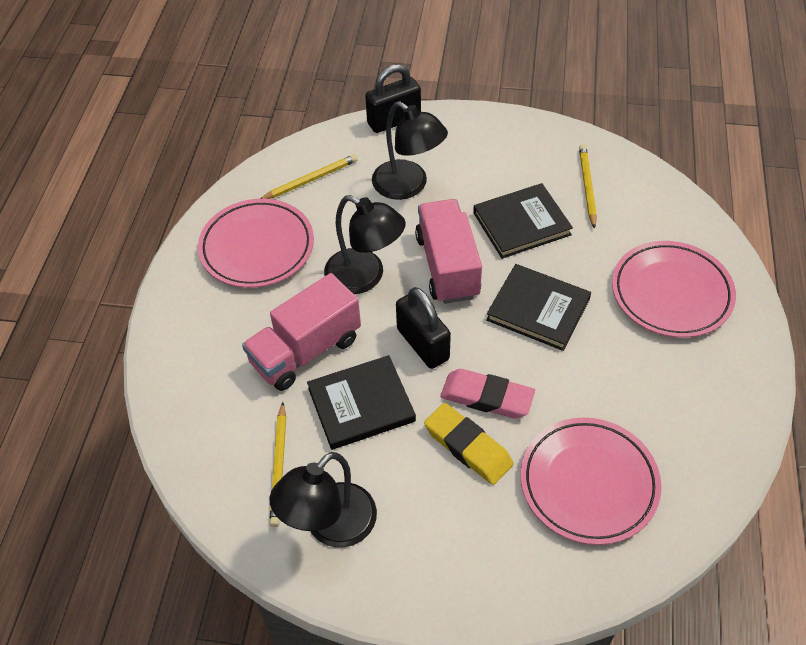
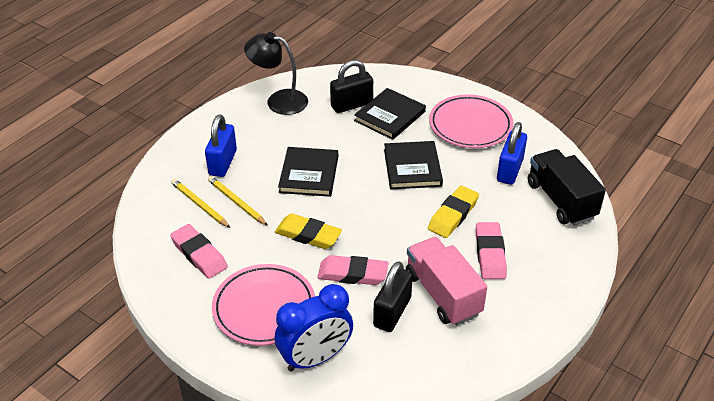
black lamp: 3 -> 1
black truck: 0 -> 1
blue clock: 0 -> 1
blue padlock: 0 -> 2
pink eraser: 1 -> 3
pink plate: 3 -> 2
pink truck: 2 -> 1
yellow eraser: 1 -> 2
yellow pencil: 3 -> 2

